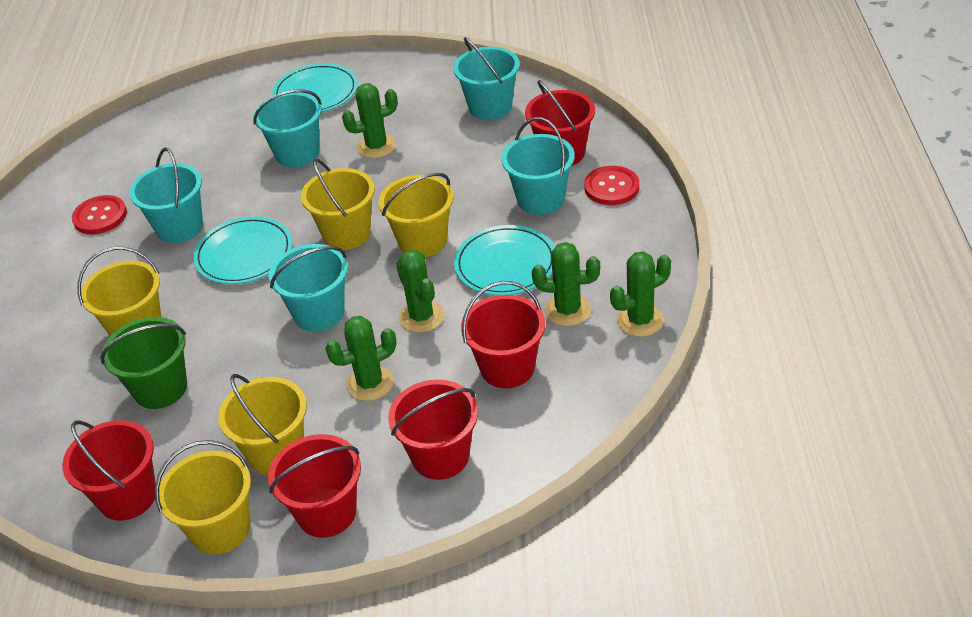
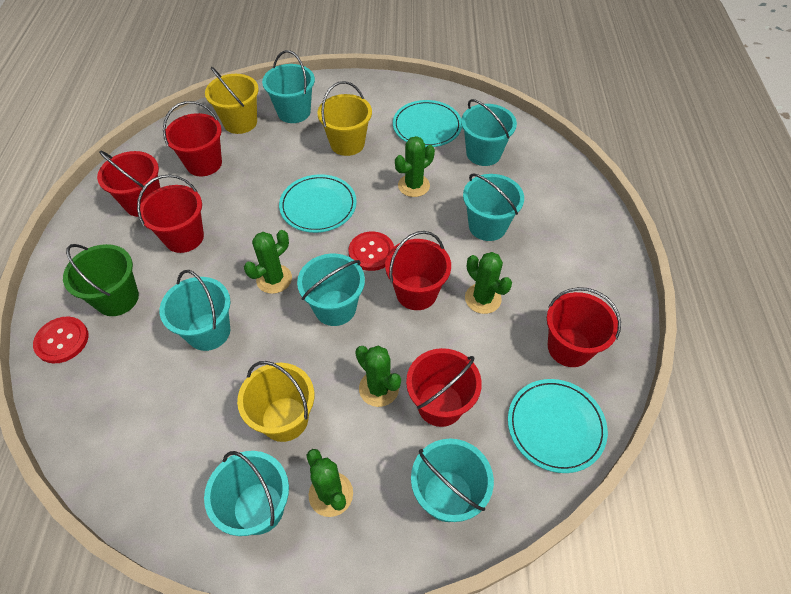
red bucket: 5 -> 6
turquoise bucket: 5 -> 7
yellow bucket: 5 -> 3

